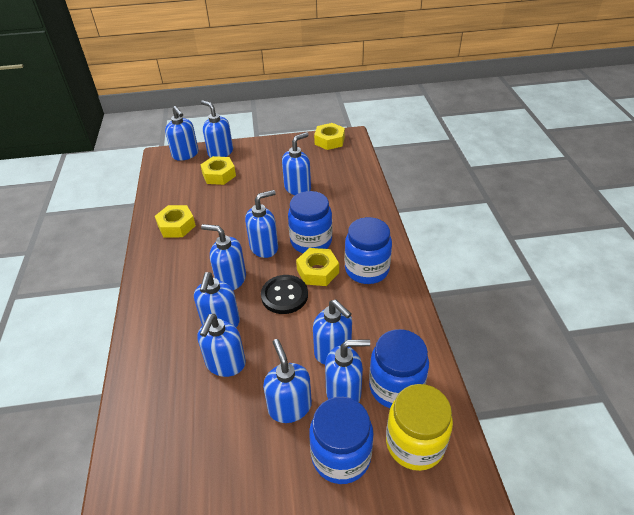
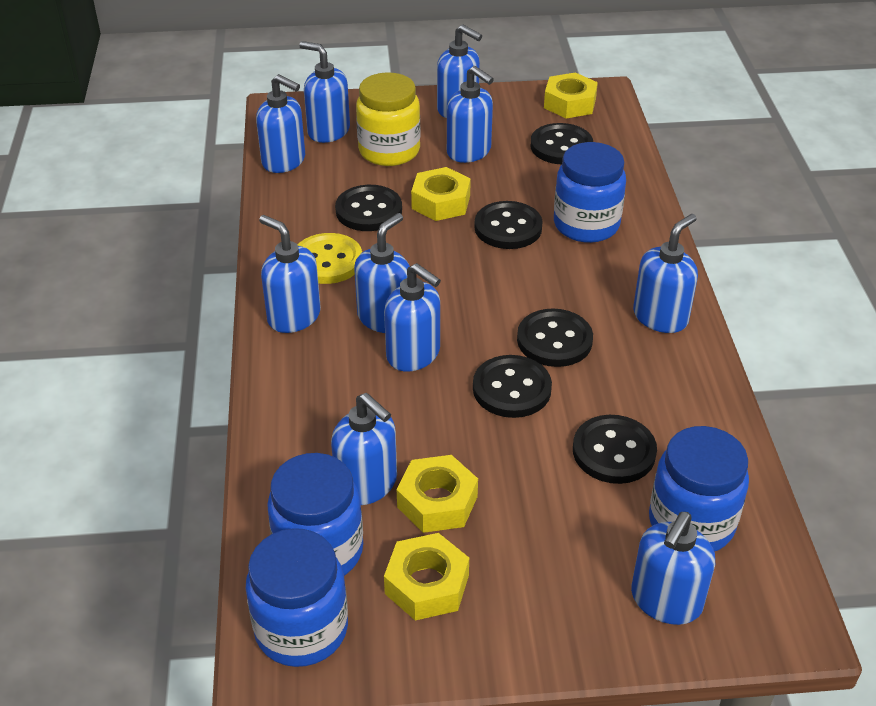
black button: 1 -> 6
yellow button: 0 -> 1

